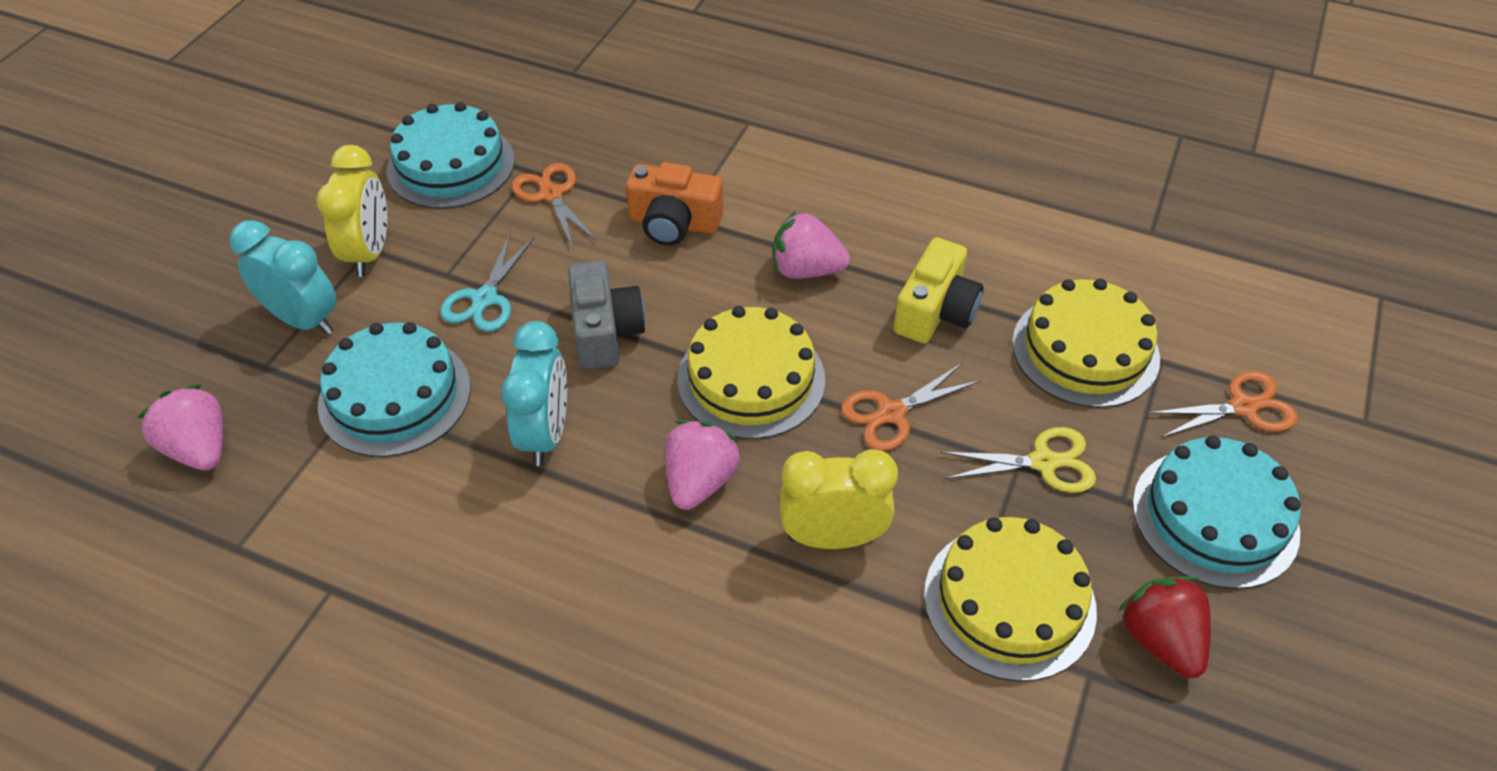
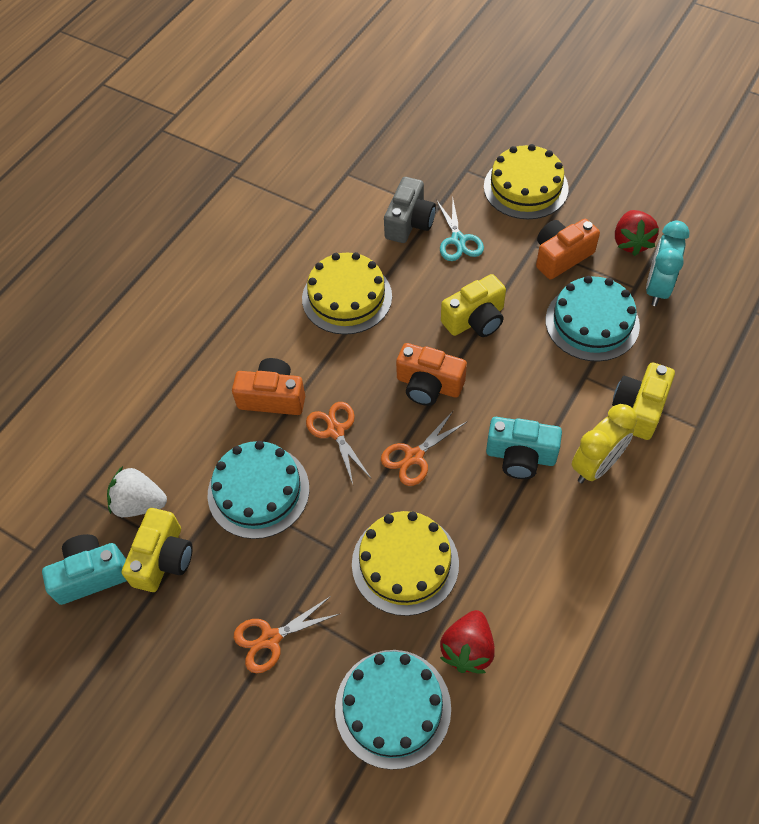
orange camera: 1 -> 3
pink strawberry: 3 -> 0
red strawberry: 1 -> 2
turquoise camera: 0 -> 2
turquoise clock: 2 -> 1
white strawberry: 0 -> 1
yellow camera: 1 -> 3
yellow clock: 2 -> 1
yellow scissors: 1 -> 0

